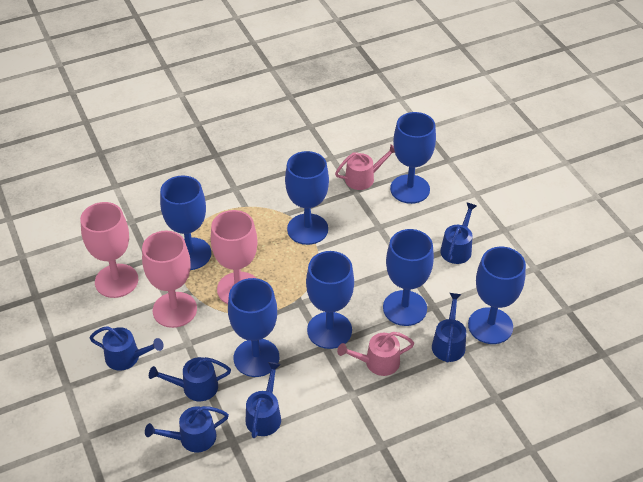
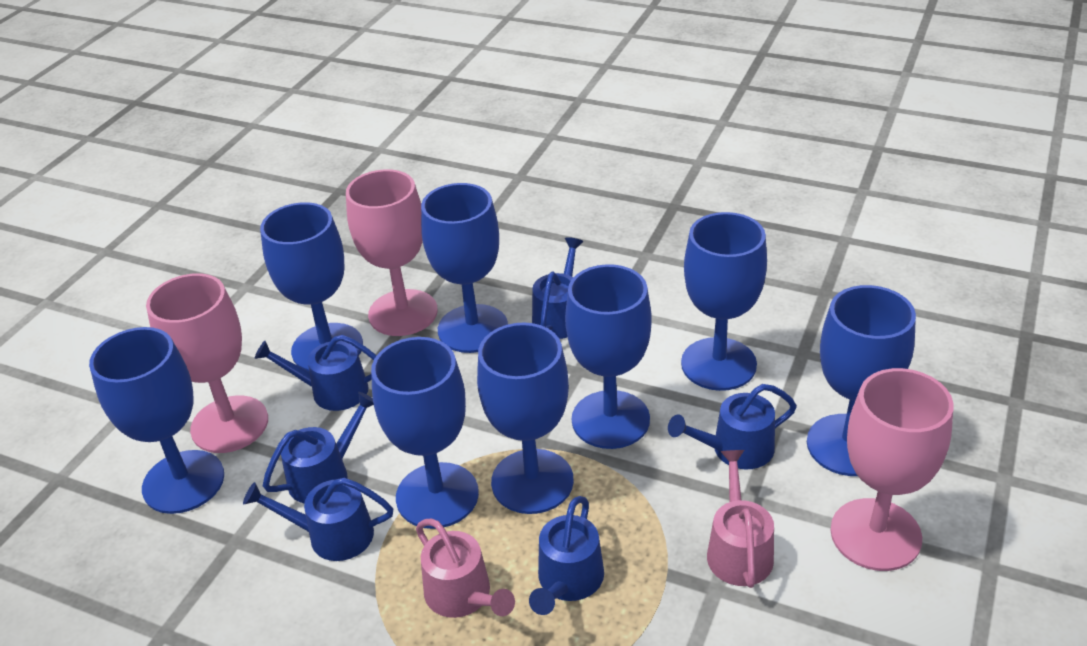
blue goblet: 7 -> 8

